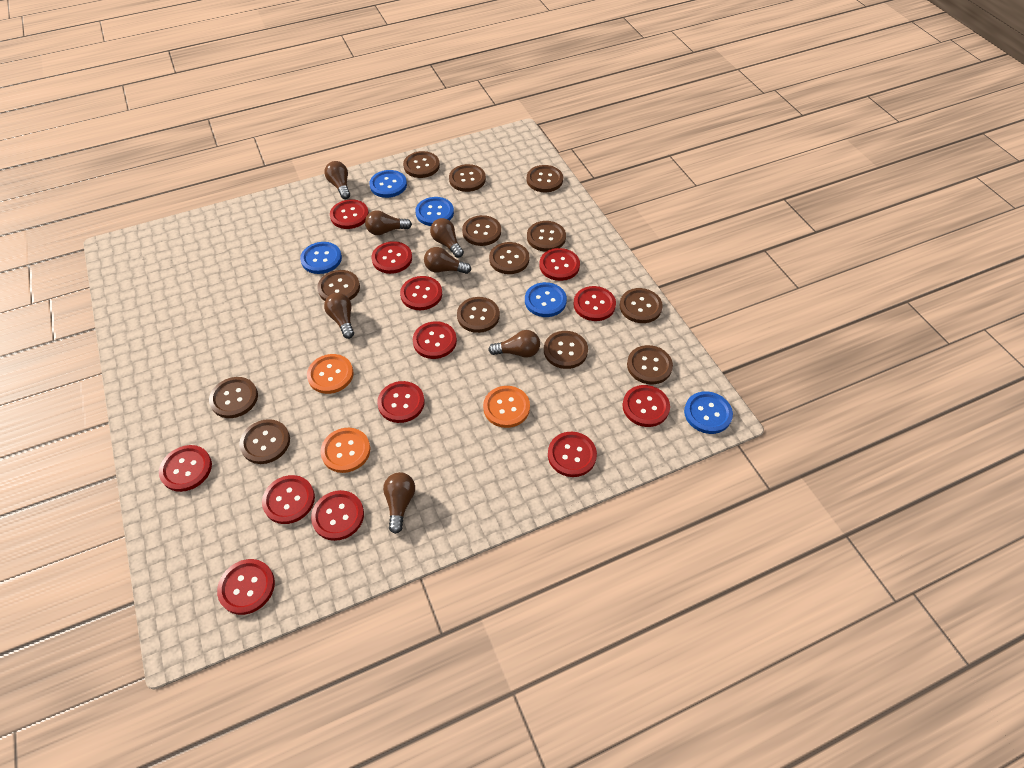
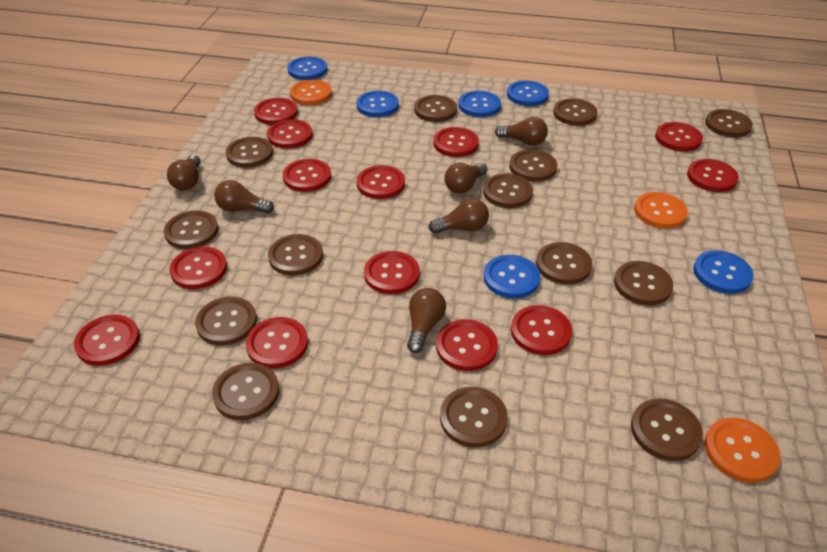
blue button: 5 -> 6
brown button: 13 -> 14
brown light bulb: 7 -> 6

